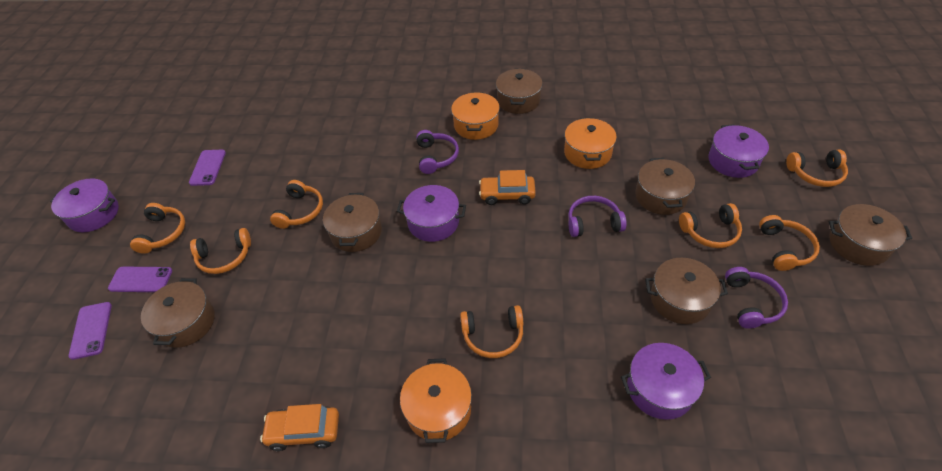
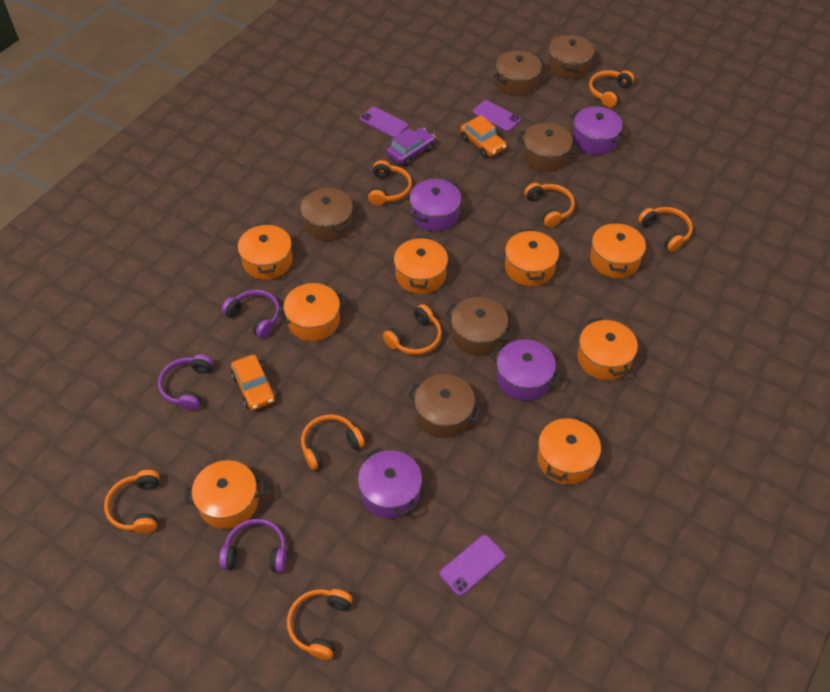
orange headphones: 7 -> 8
orange pot: 3 -> 8
purple car: 0 -> 1

